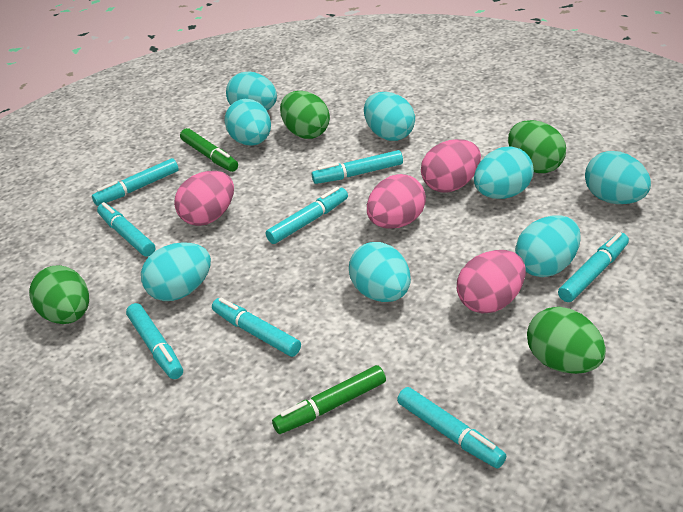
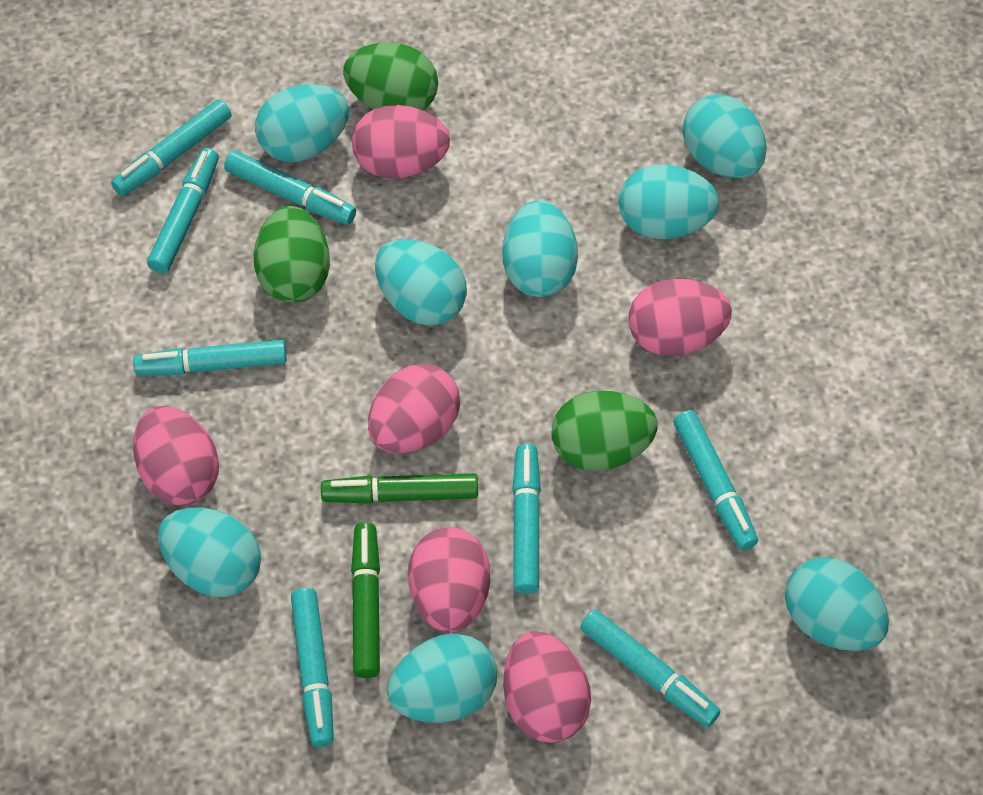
green egg: 4 -> 3
pink egg: 4 -> 6

